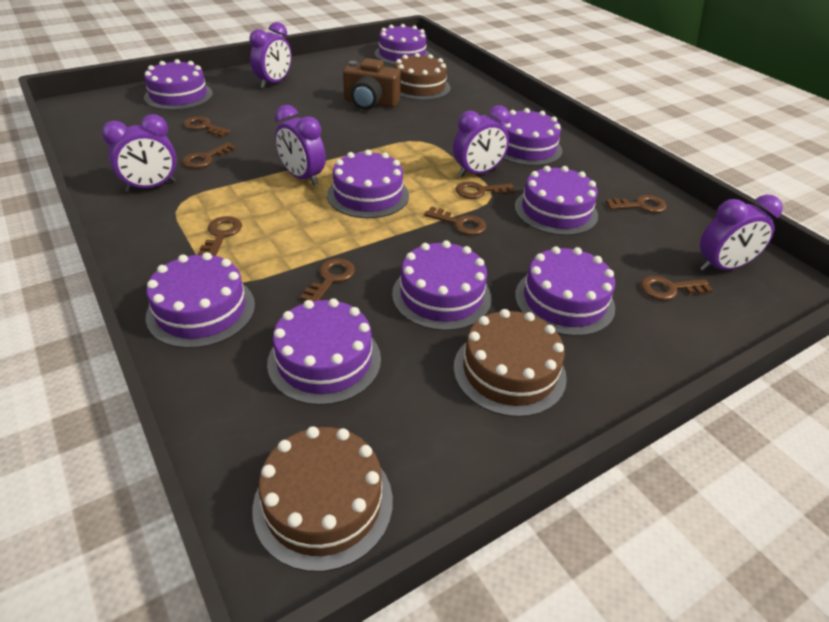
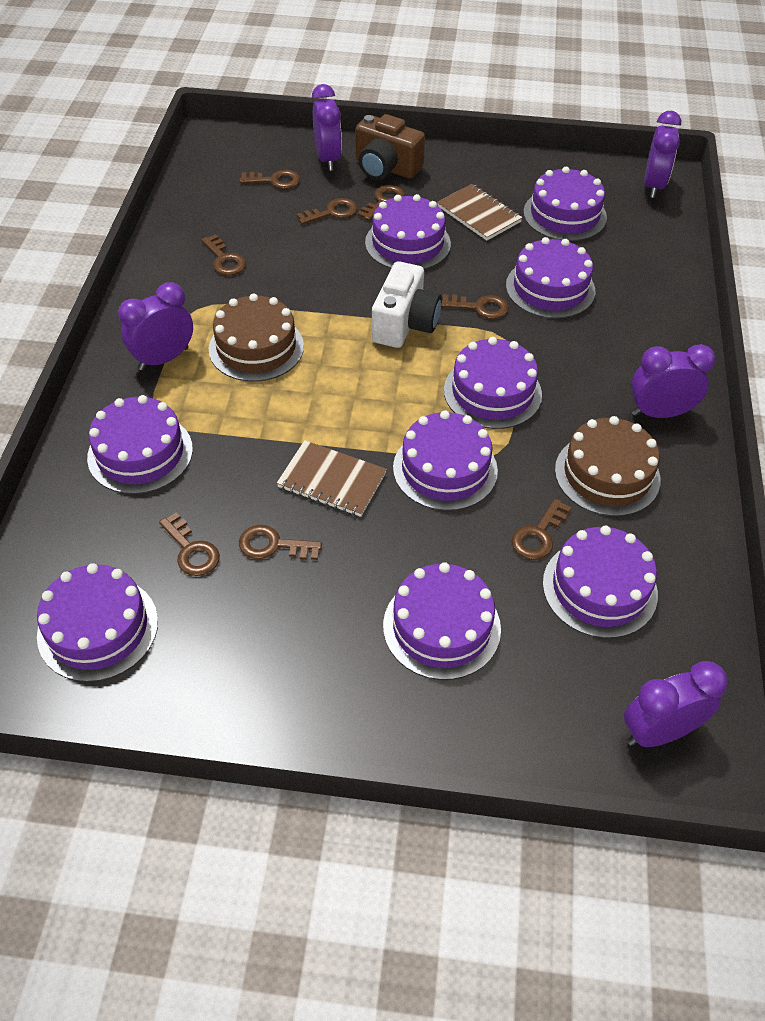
brown cake: 3 -> 2
brown notebook: 0 -> 2
white camera: 0 -> 1

